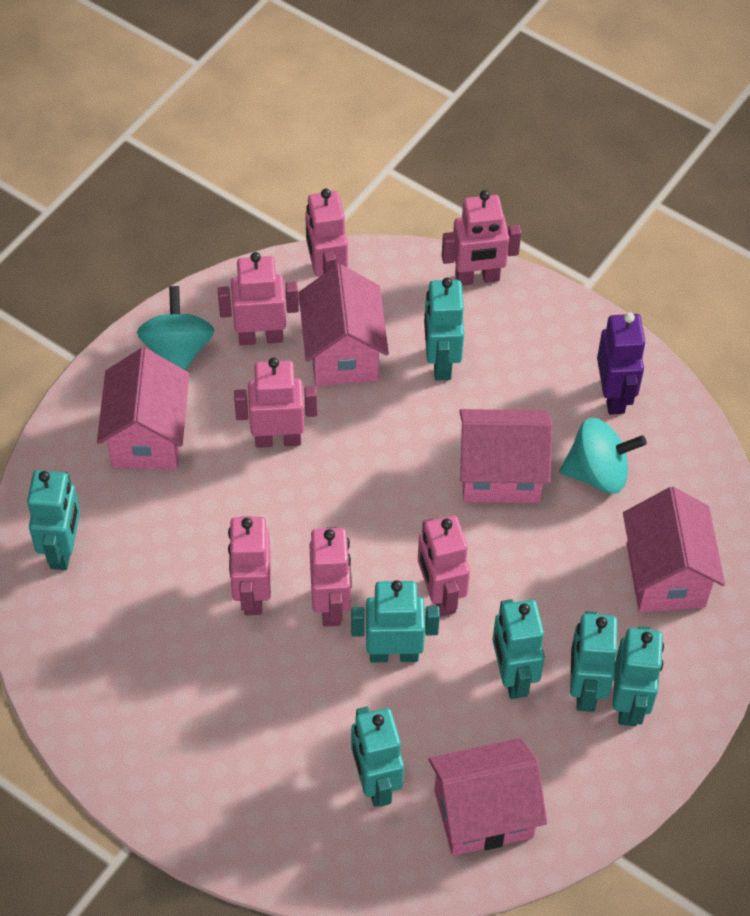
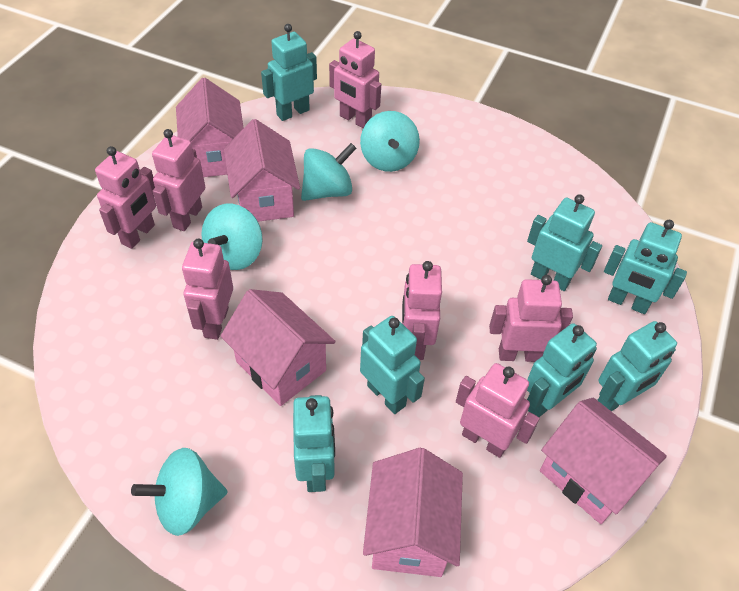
purple robot: 1 -> 0
turquoise spinning top: 2 -> 4

